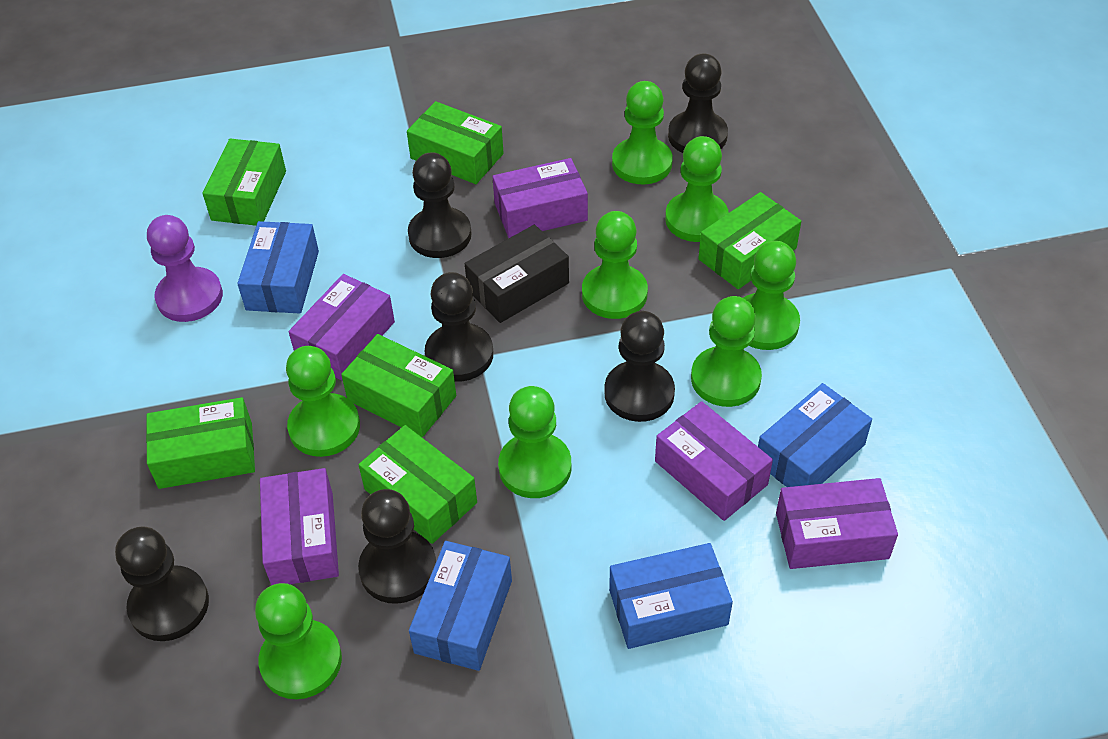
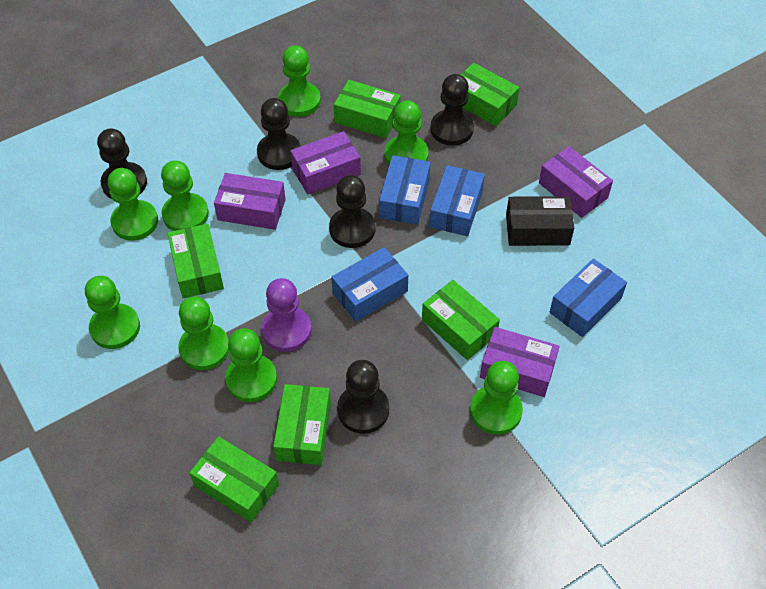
black pawn: 6 -> 5
purple box: 5 -> 4

